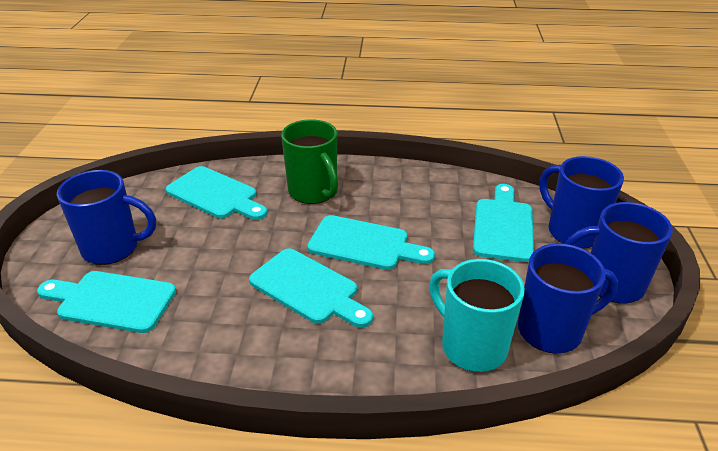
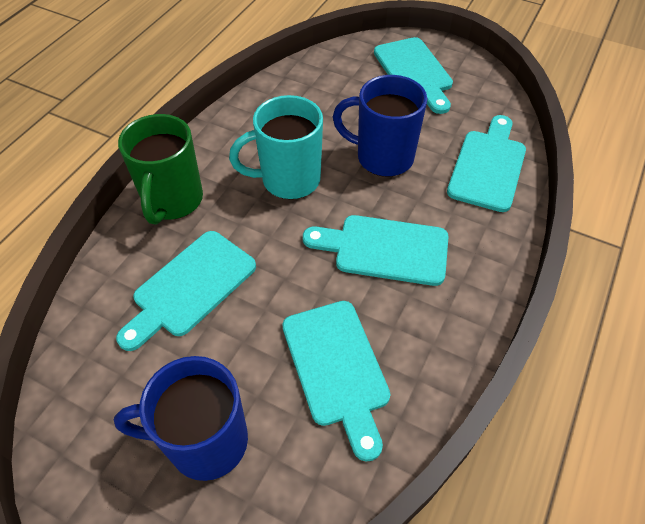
blue mug: 4 -> 2

